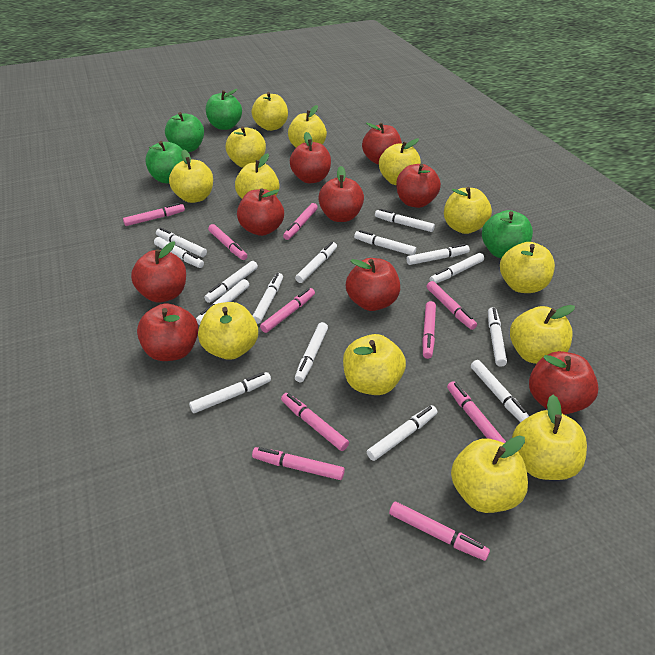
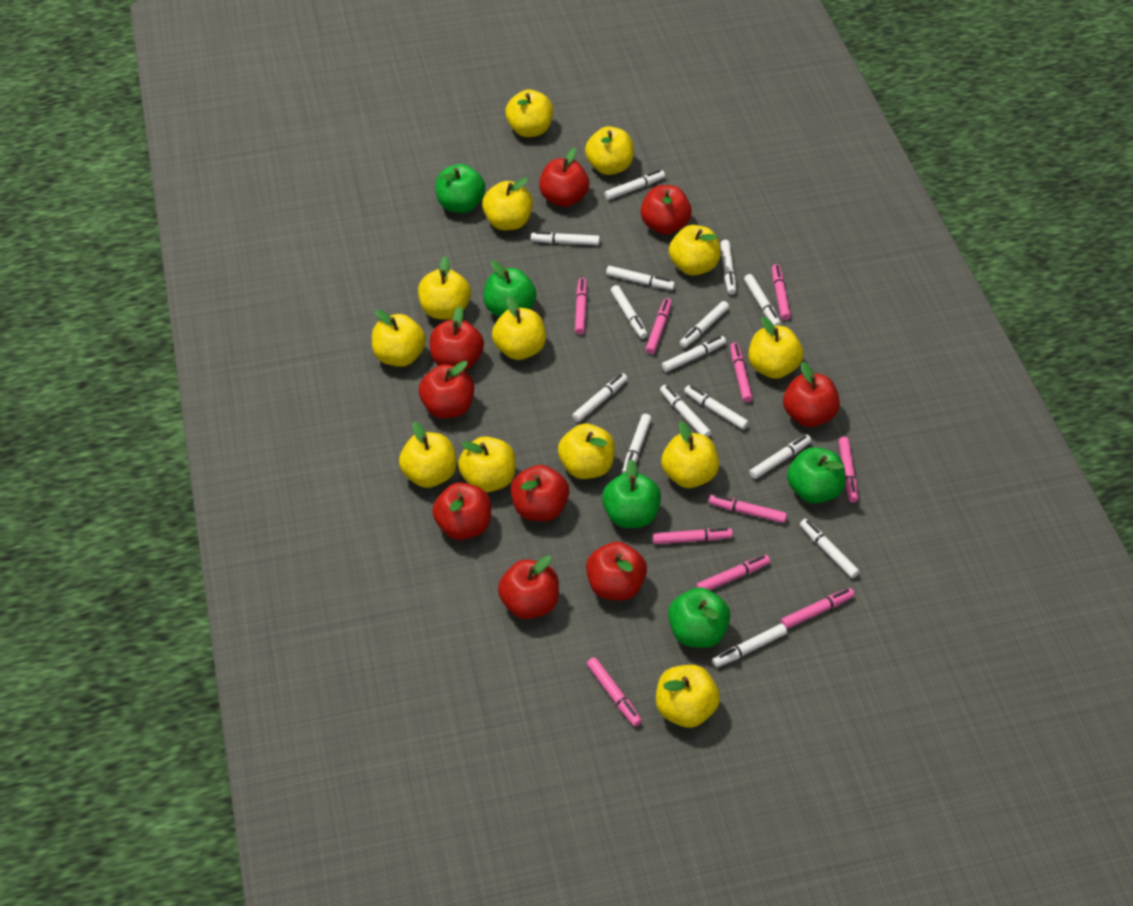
green apple: 4 -> 5

